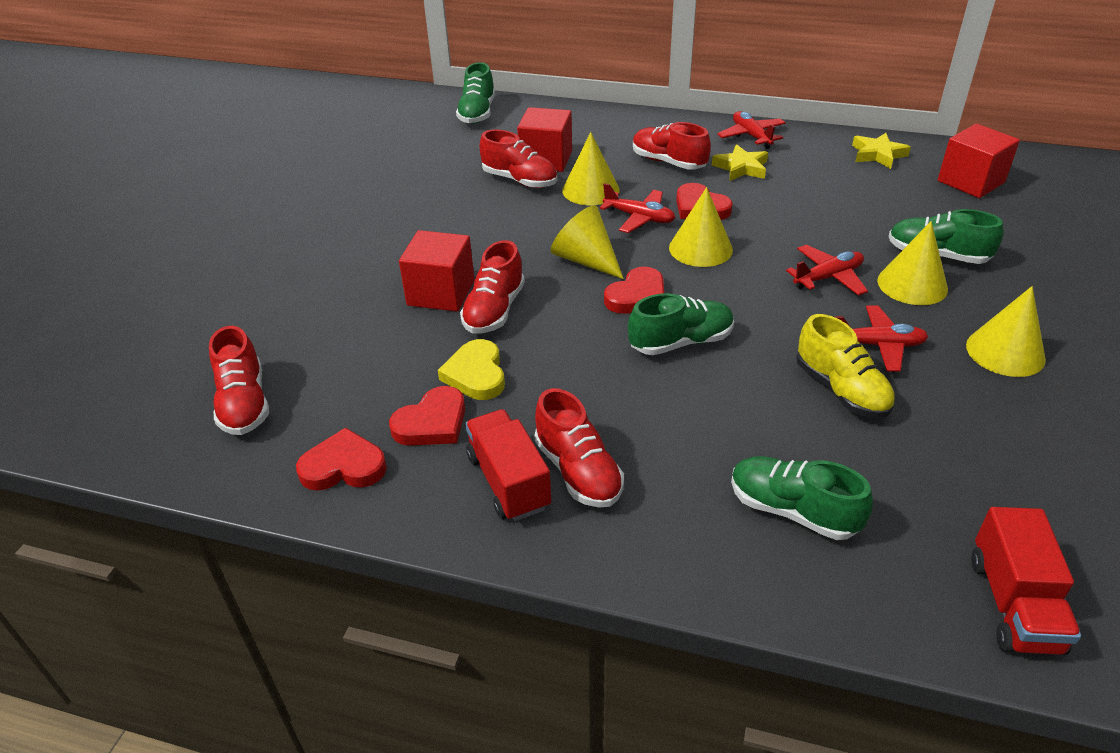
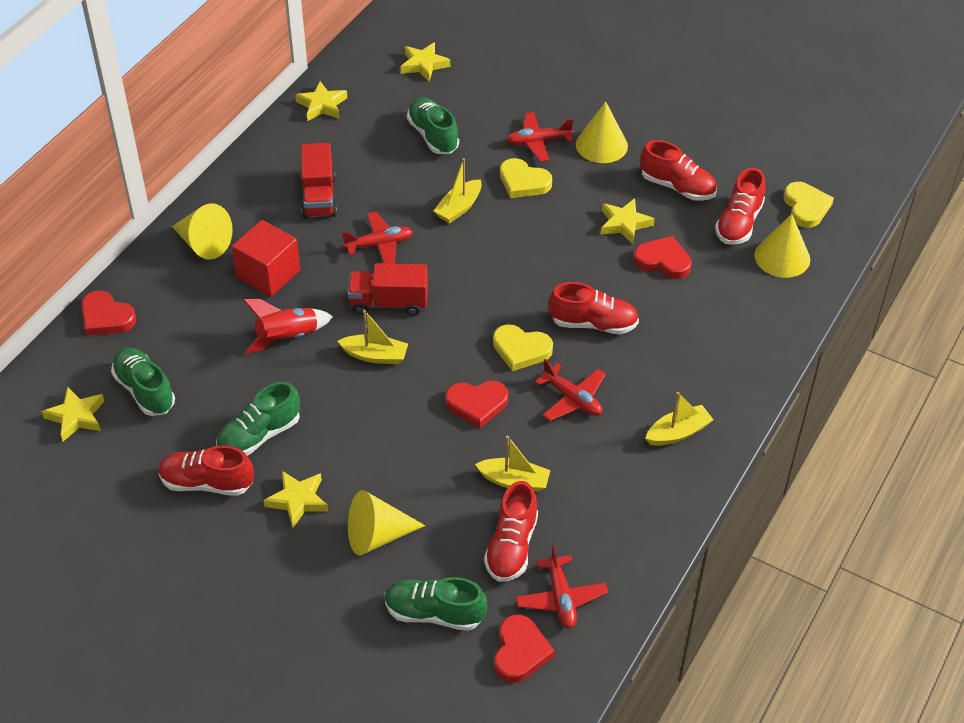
red cube: 3 -> 1
red rocket: 0 -> 1
yellow boat: 0 -> 4
yellow cone: 5 -> 4
yellow heart: 1 -> 3
yellow shoe: 1 -> 0
yellow star: 2 -> 5

